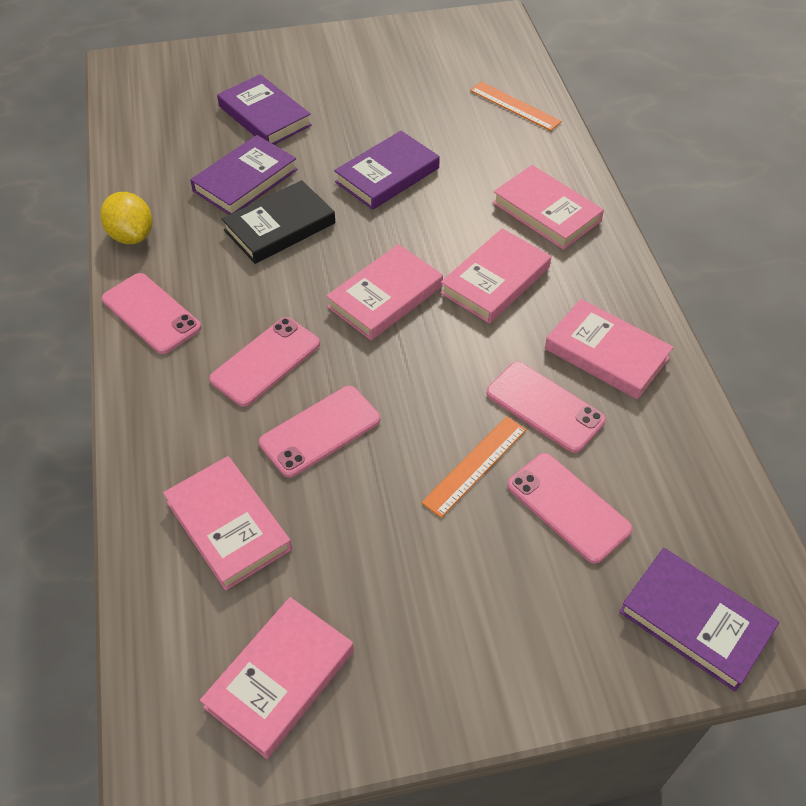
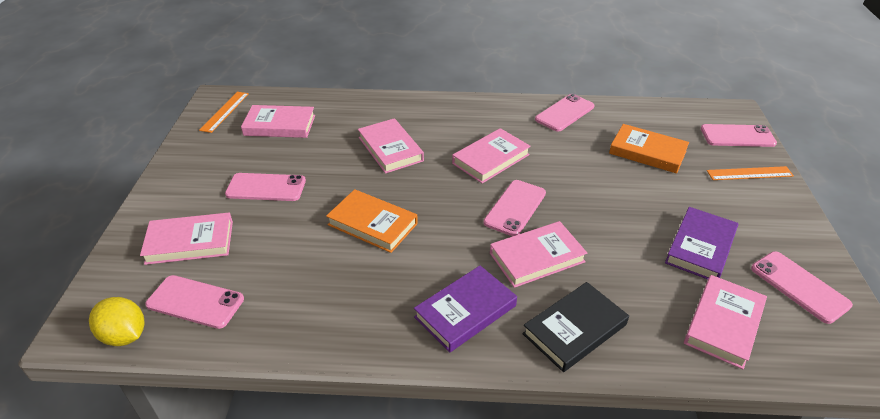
orange book: 0 -> 2
pink phone: 5 -> 6
purple book: 4 -> 2

